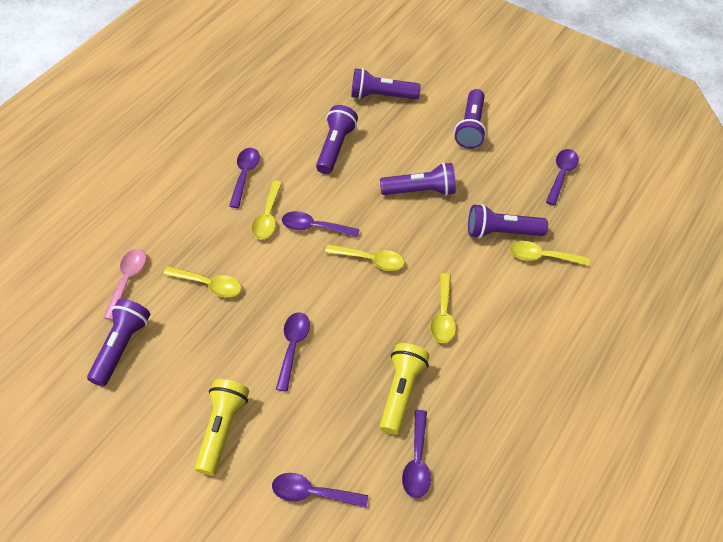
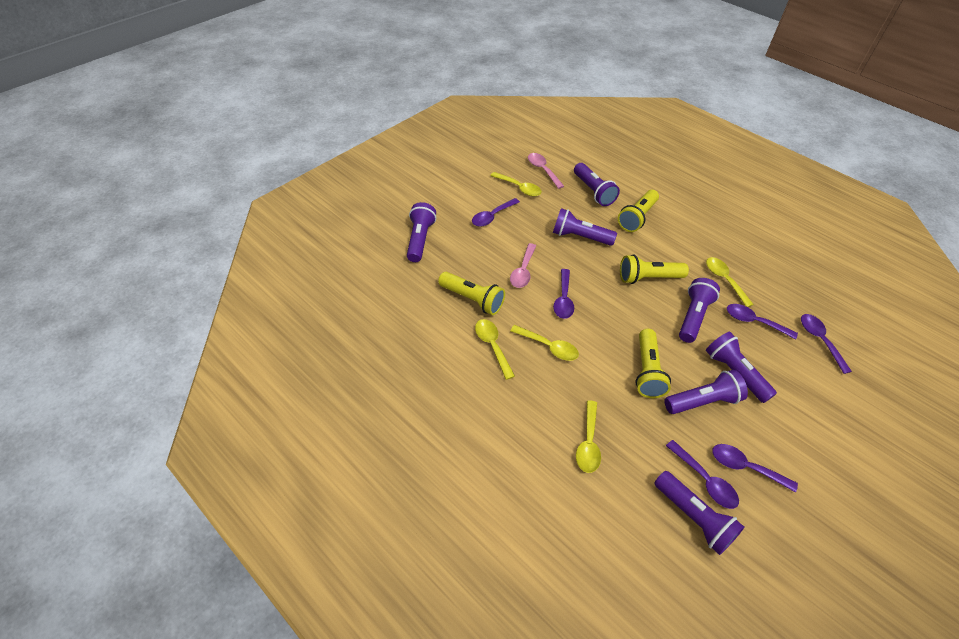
pink spoon: 1 -> 2
purple flashlight: 6 -> 7
yellow flashlight: 2 -> 4

